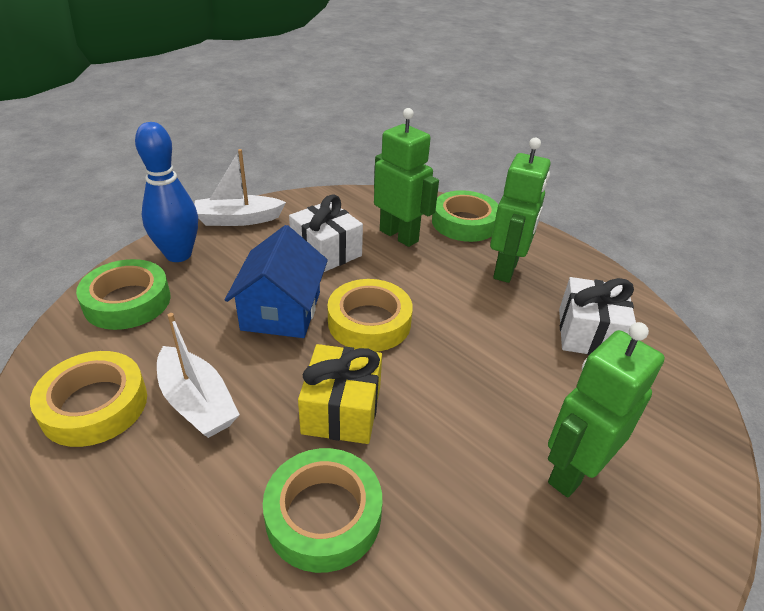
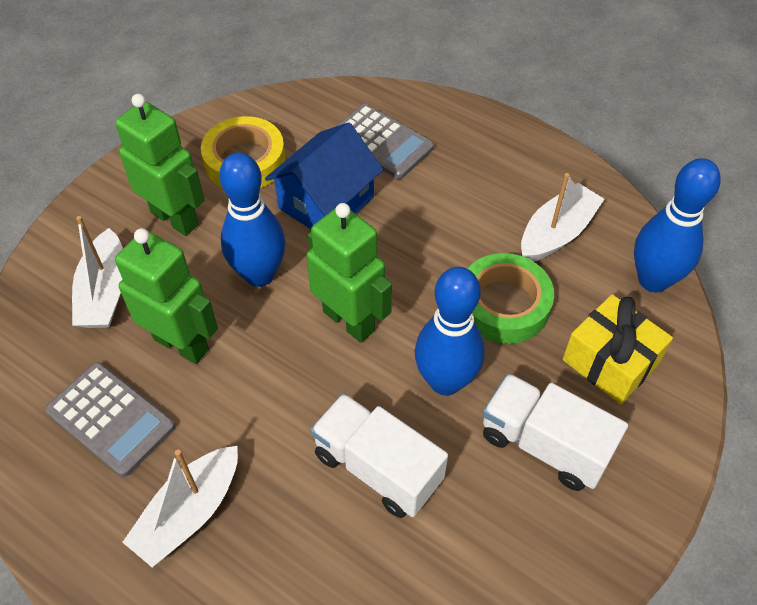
blue bowling pin: 1 -> 3
green tape: 3 -> 1
grey calculator: 0 -> 2
white boat: 2 -> 3
white gift: 2 -> 0
white truck: 0 -> 2
yellow tape: 2 -> 1

